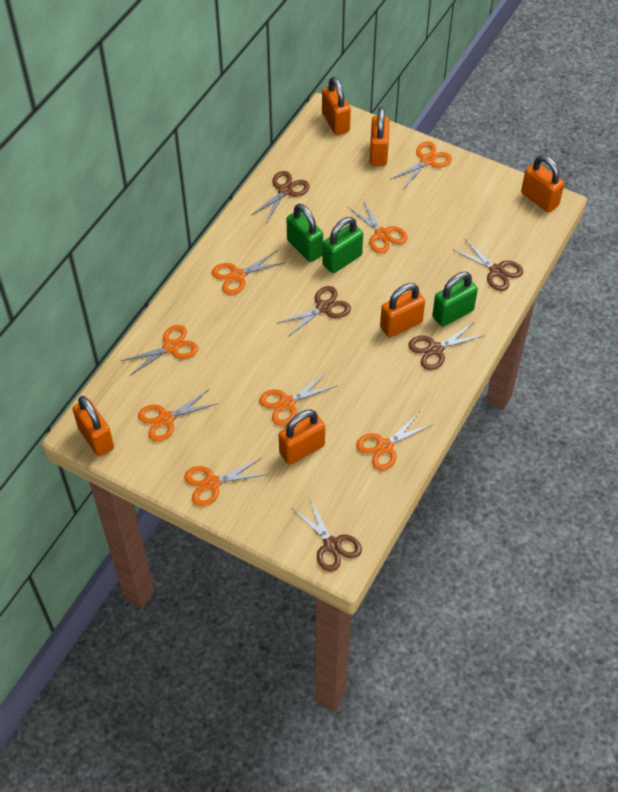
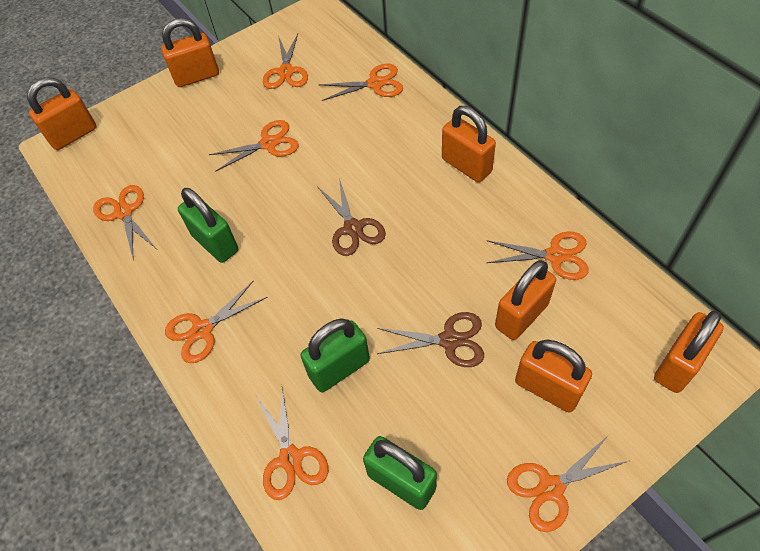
brown scissors: 5 -> 2

